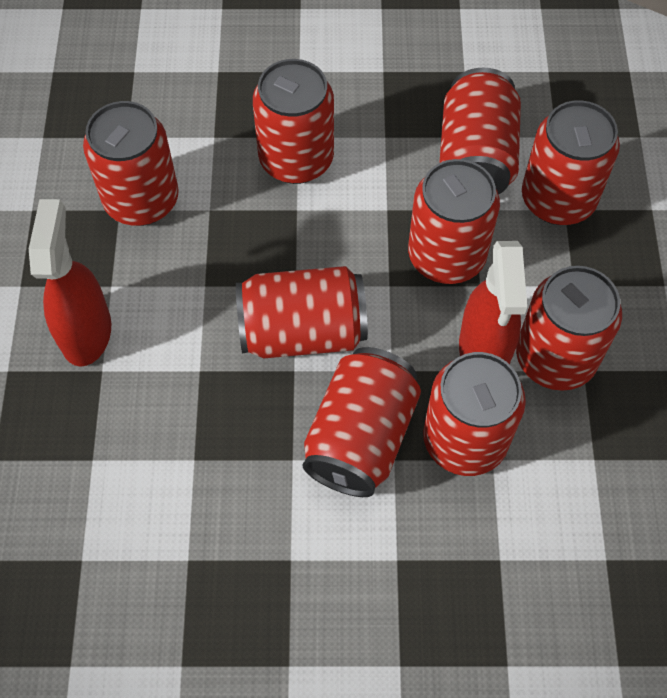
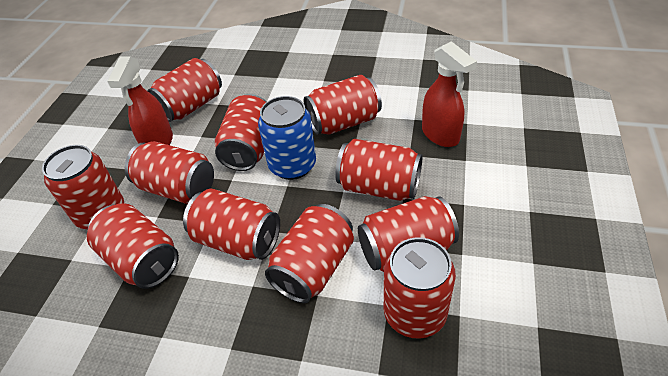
blue can: 0 -> 1
red can: 9 -> 11

